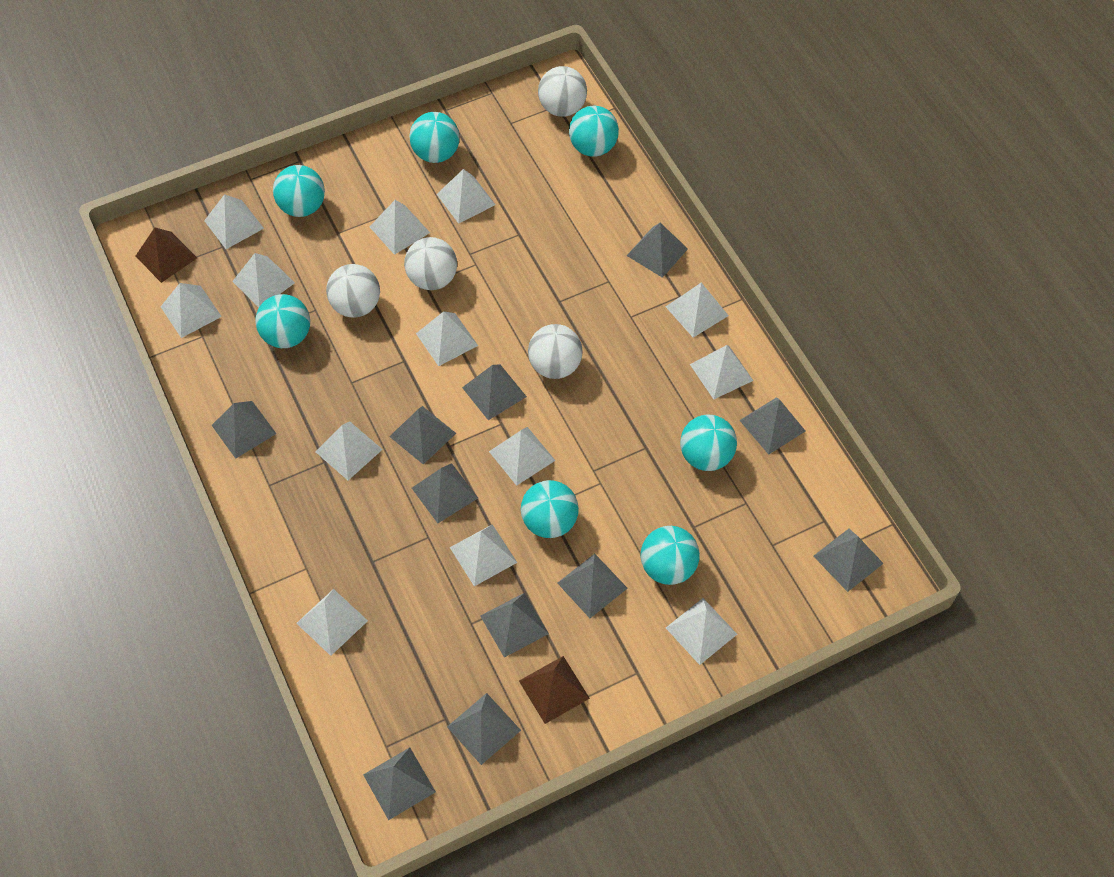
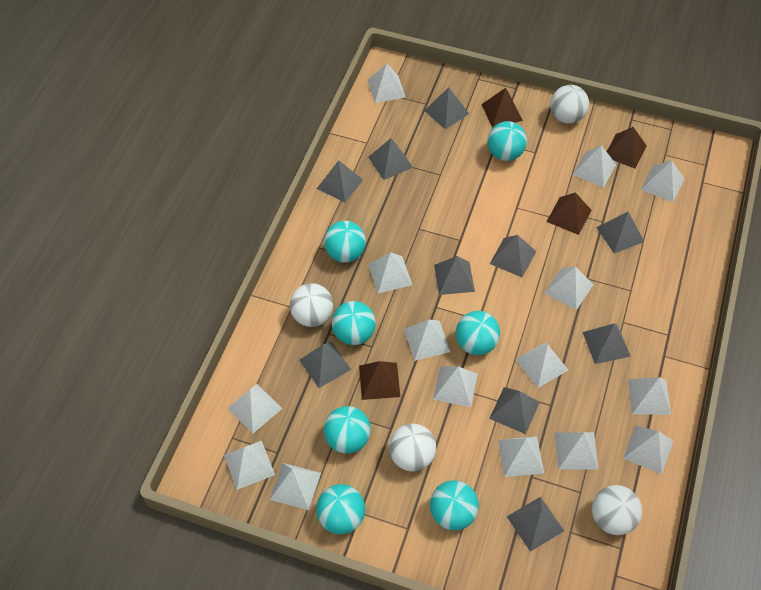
brown pyramid: 2 -> 4
grey pyramid: 11 -> 10
white pyramid: 13 -> 15

